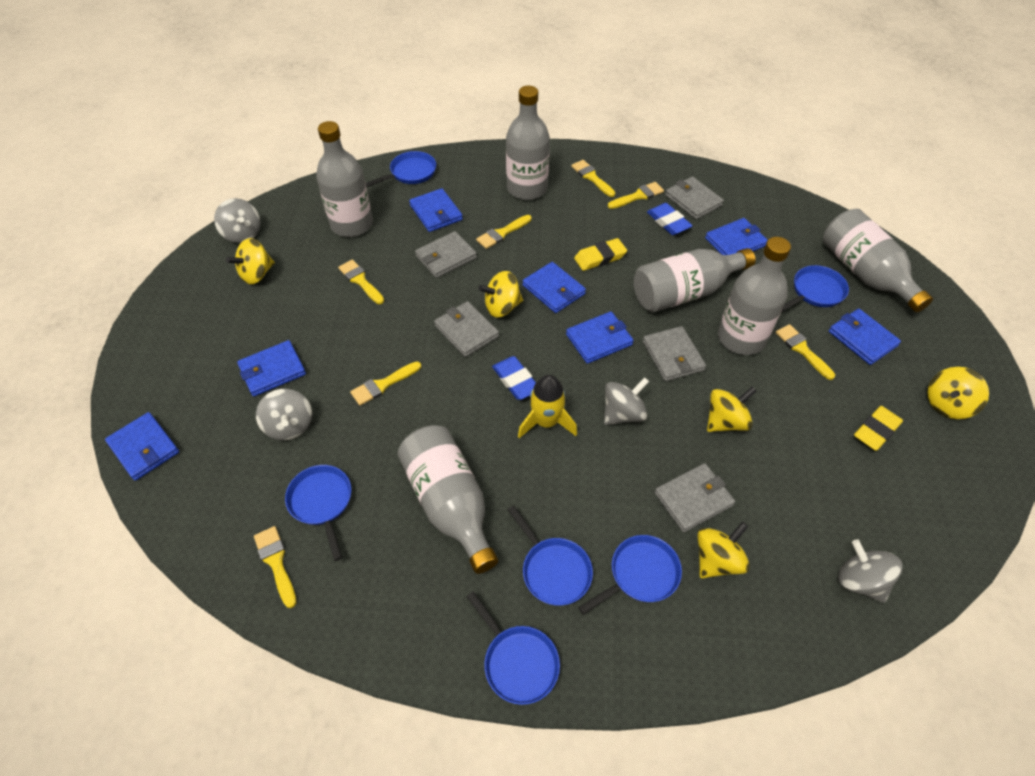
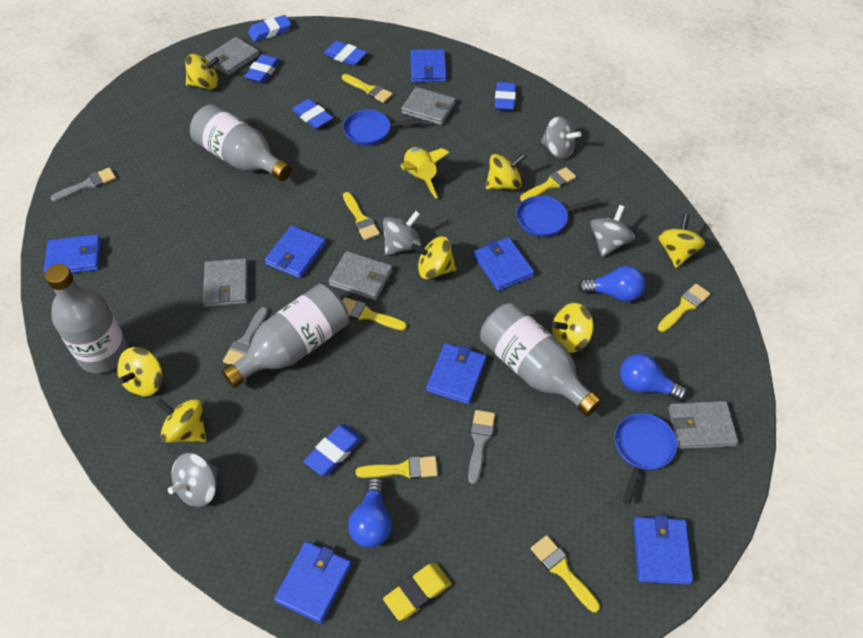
blue eraser: 2 -> 6
blue light bulb: 0 -> 3
blue pan: 6 -> 3
grey bottle: 6 -> 4
grey brush: 0 -> 3
yellow eraser: 2 -> 1
yellow spinning top: 5 -> 7

